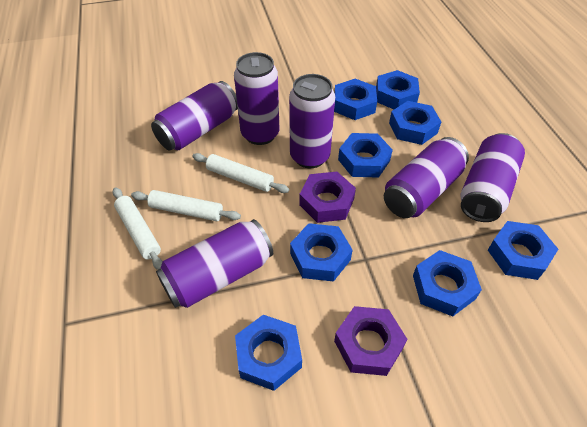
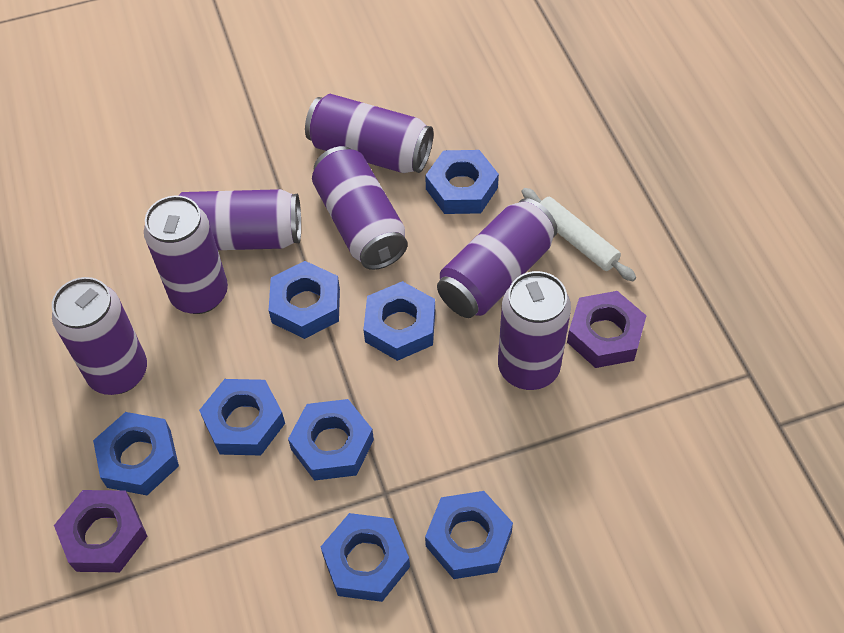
purple can: 6 -> 7
white rolling pin: 3 -> 1

